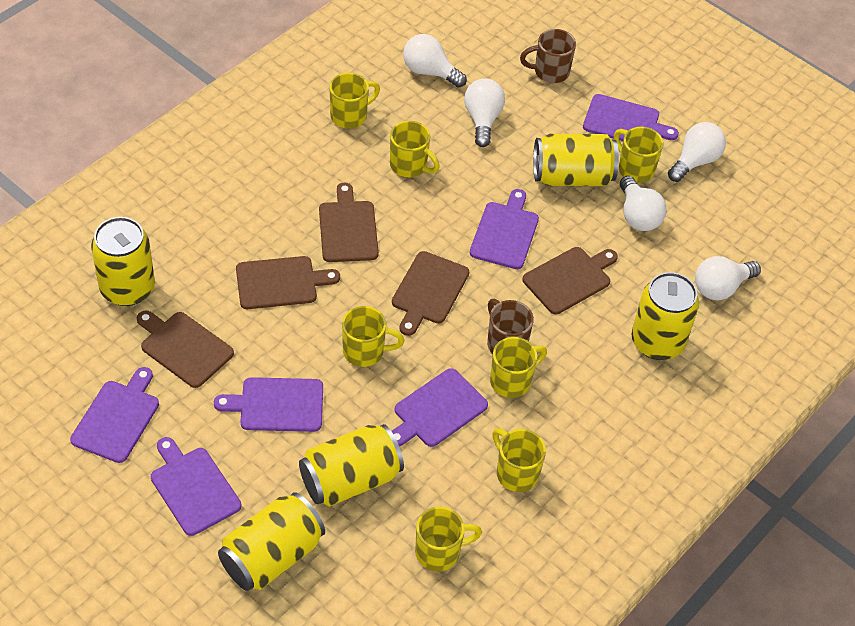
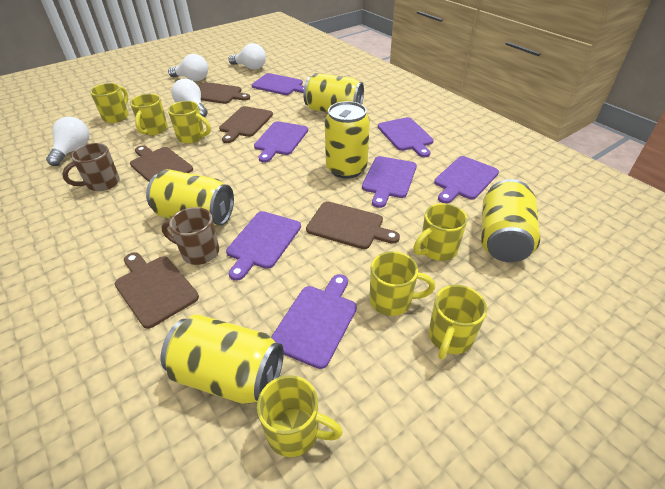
purple cutting board: 6 -> 7
white light bulb: 5 -> 4

